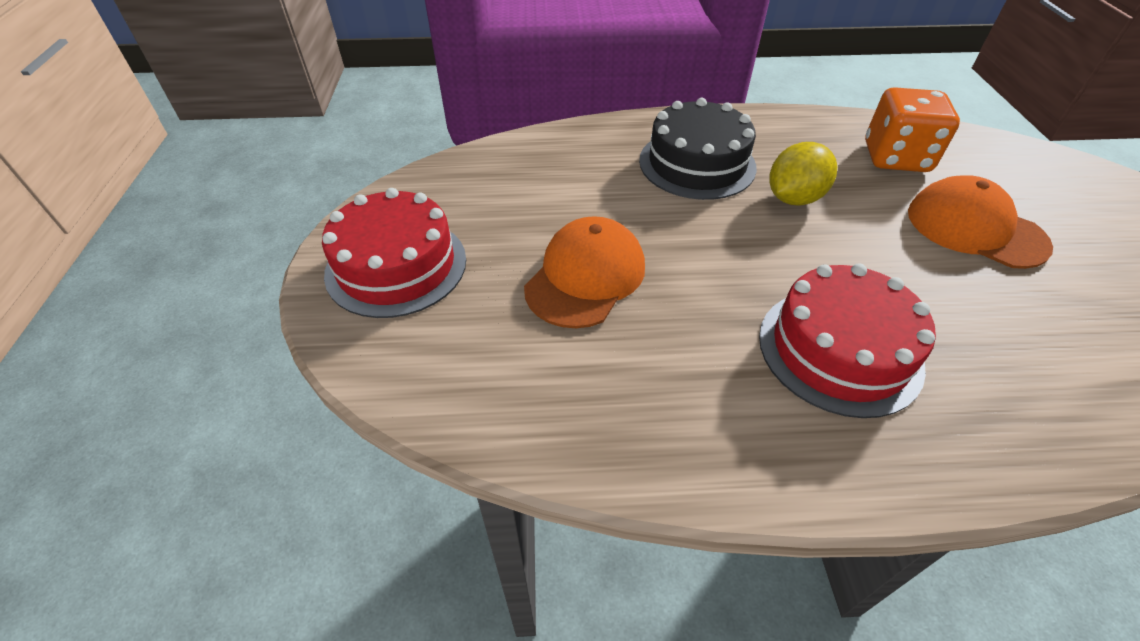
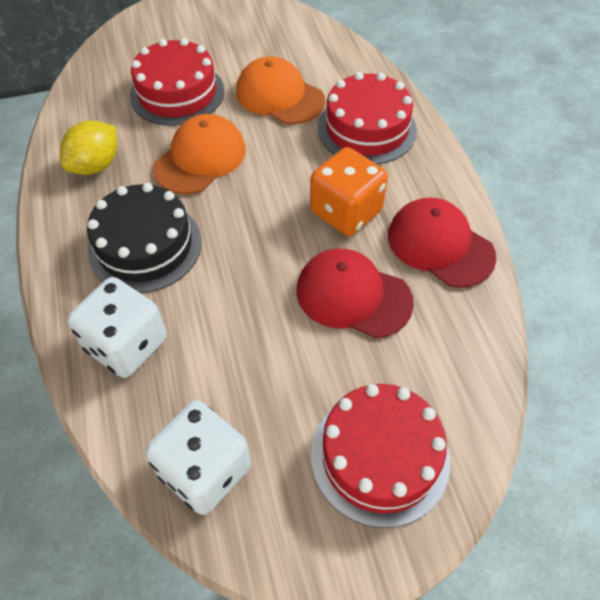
red cake: 2 -> 3
red cap: 0 -> 2
white dice: 0 -> 2

